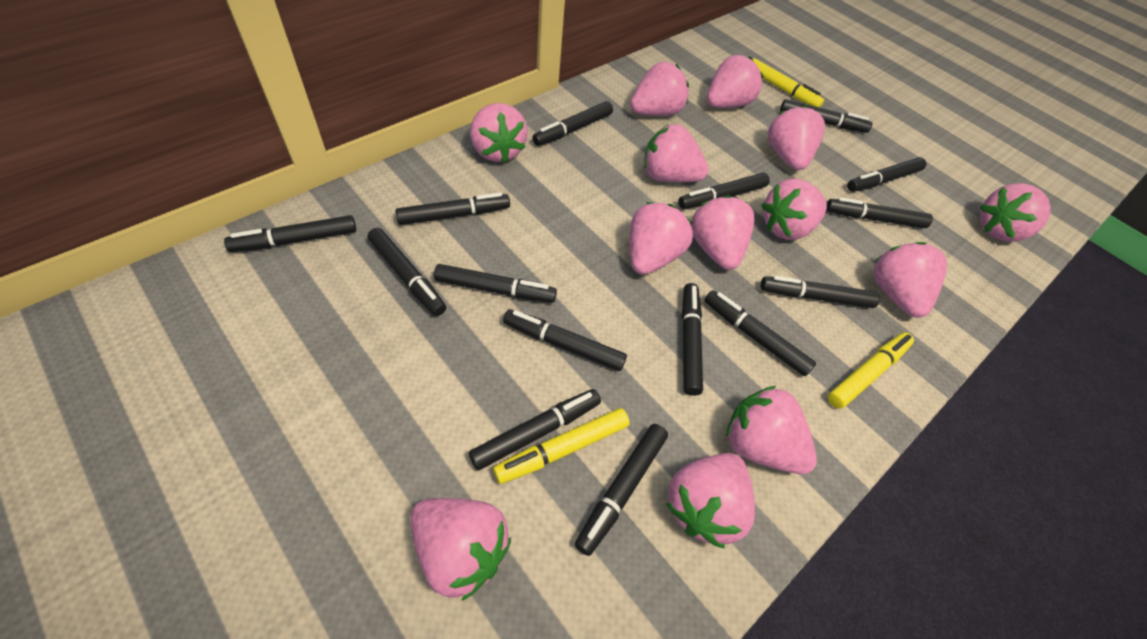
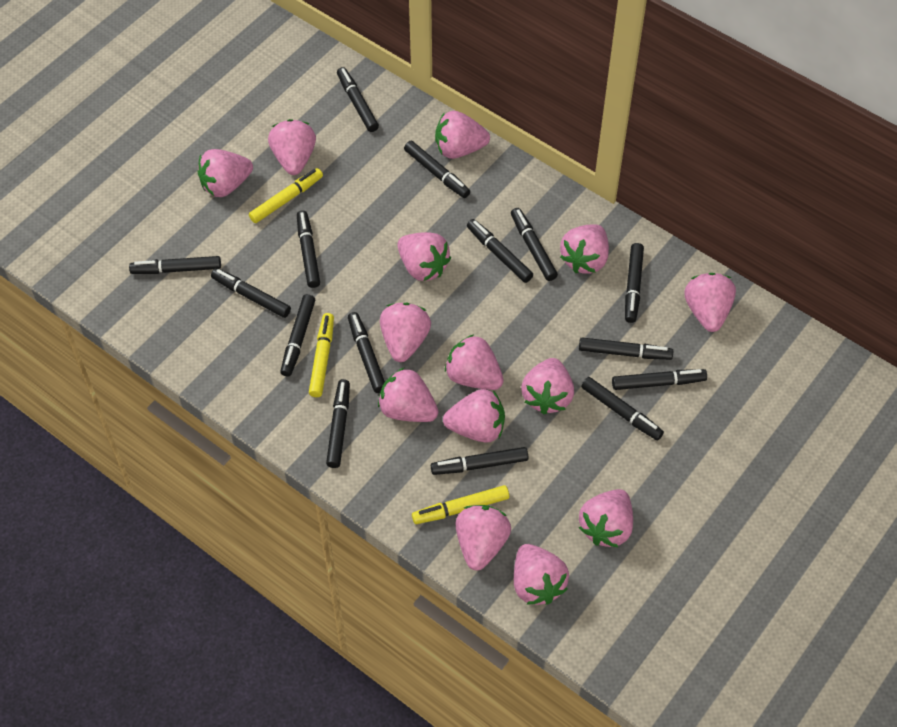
pink strawberry: 13 -> 14

